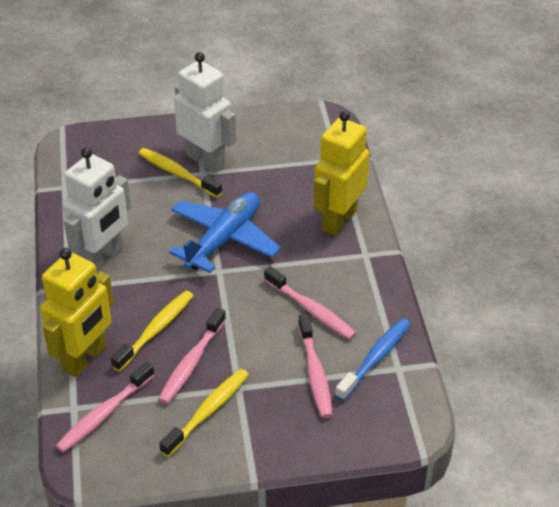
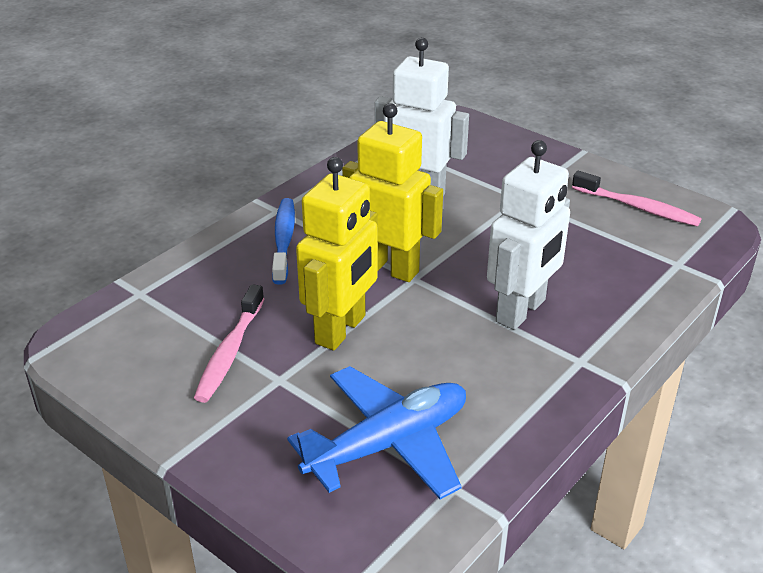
pink toothbrush: 4 -> 2
yellow toothbrush: 3 -> 0

